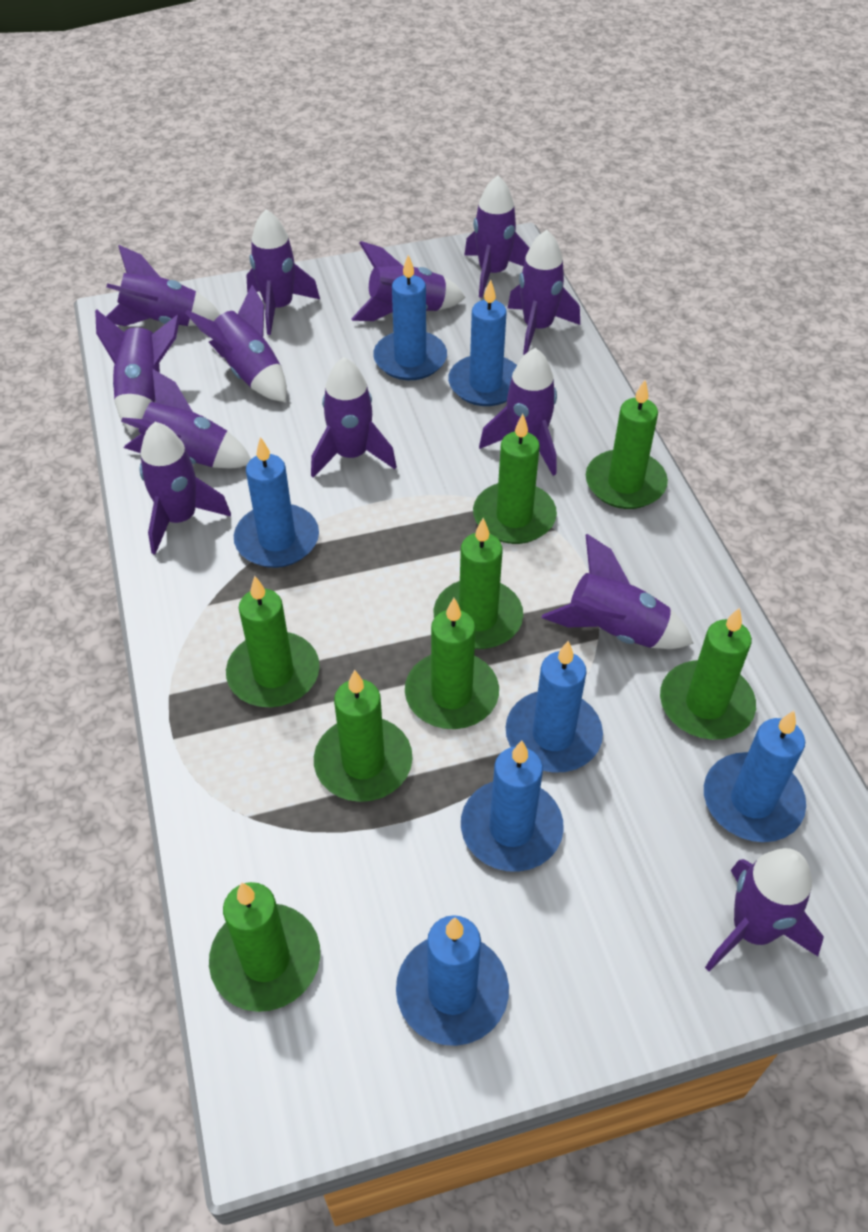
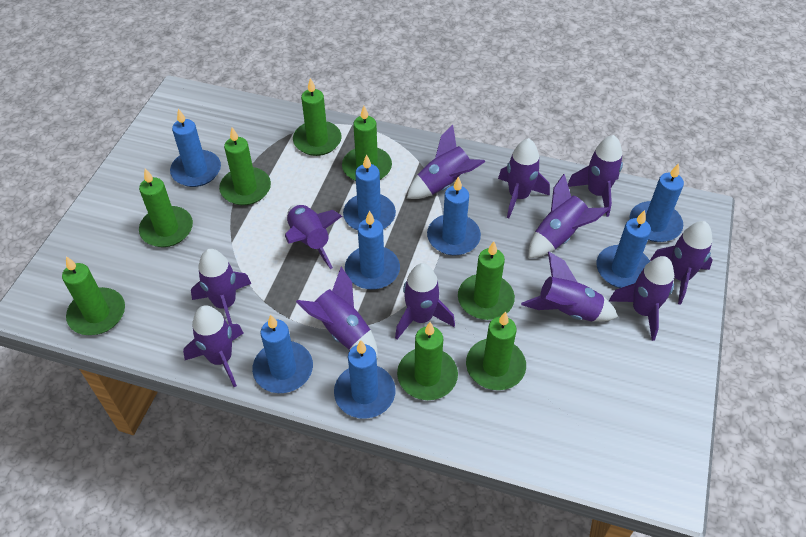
blue candle: 7 -> 8
purple rocket: 13 -> 12

